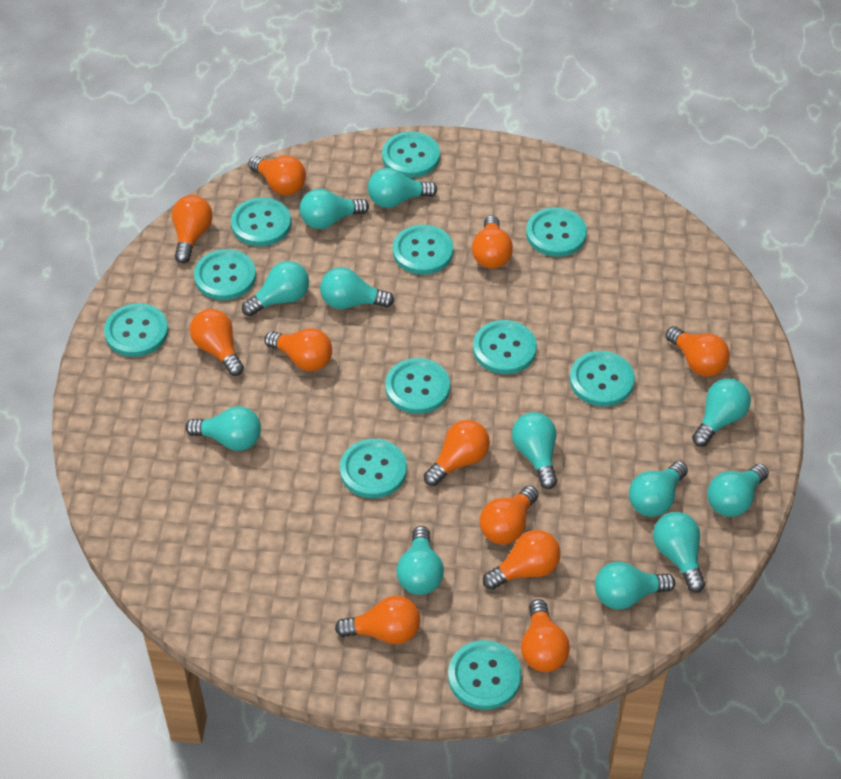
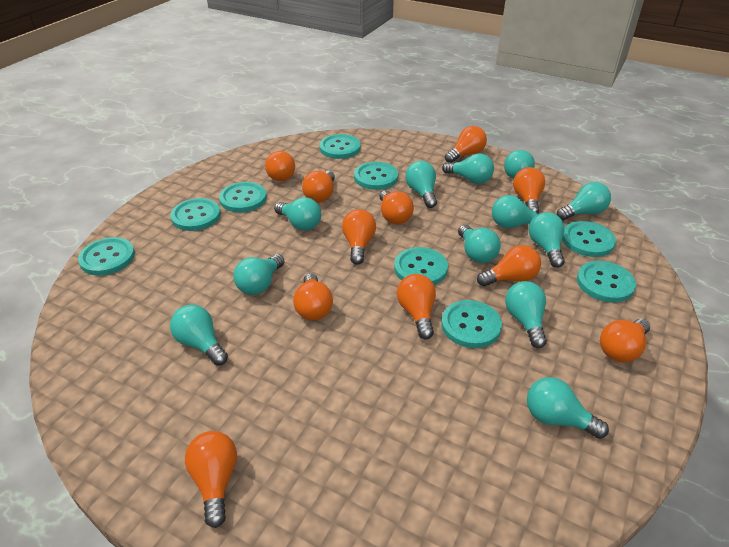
turquoise button: 11 -> 9

